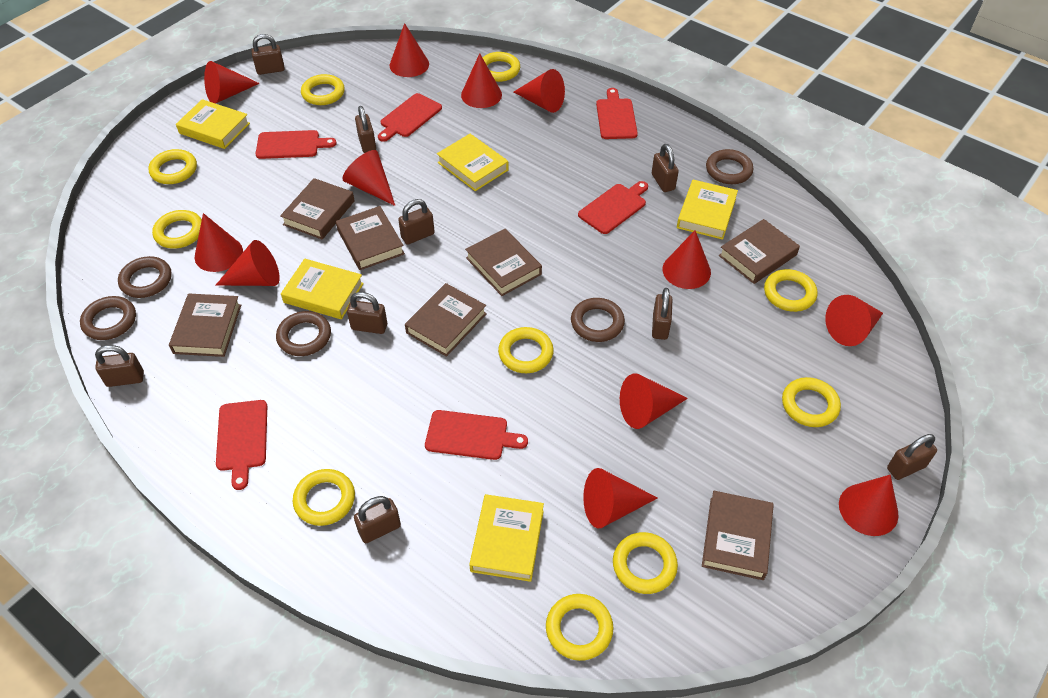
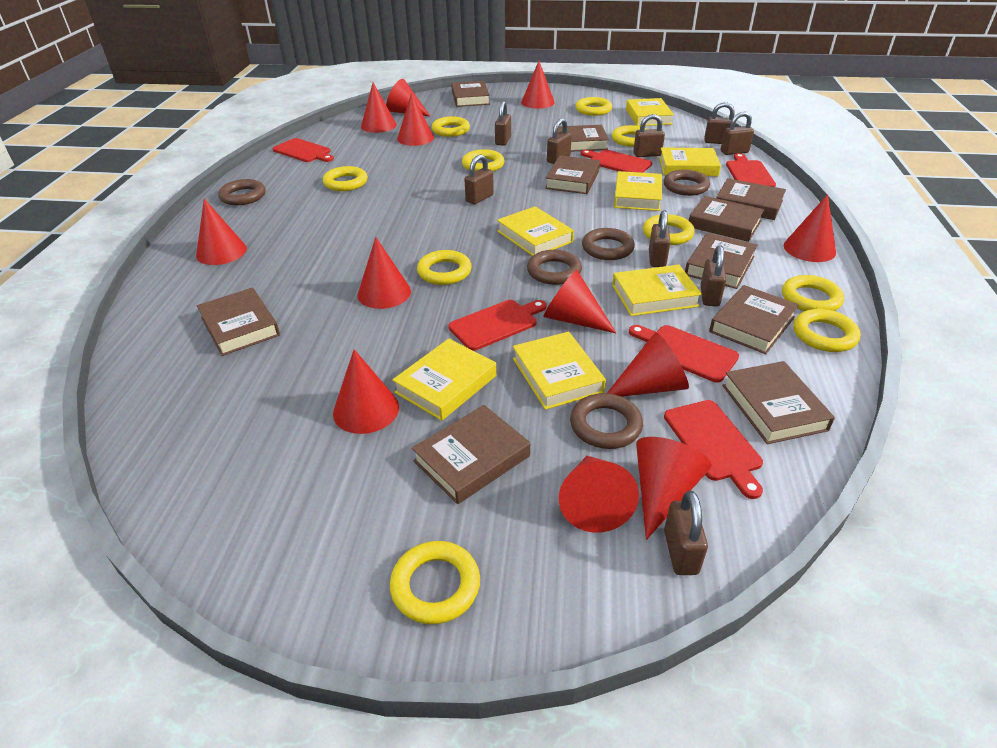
brown book: 7 -> 10
yellow book: 5 -> 7

